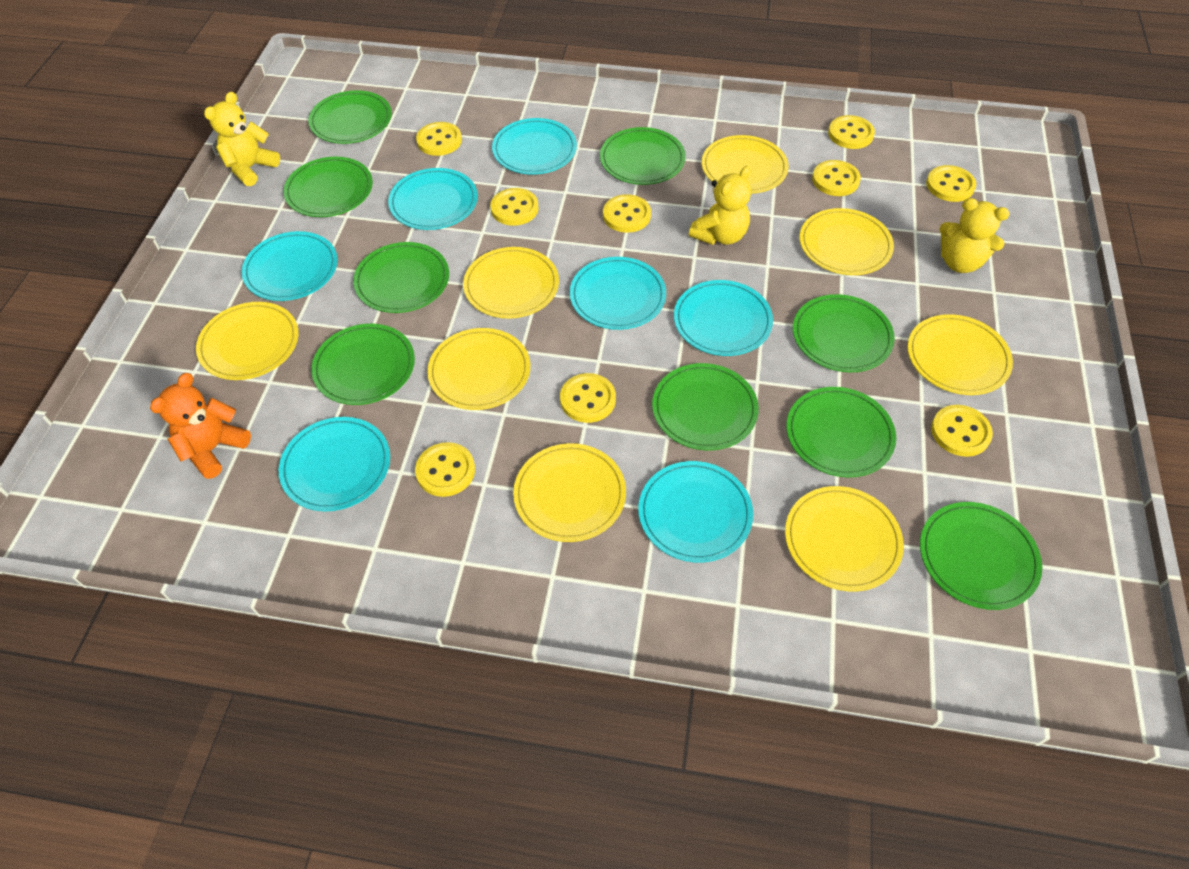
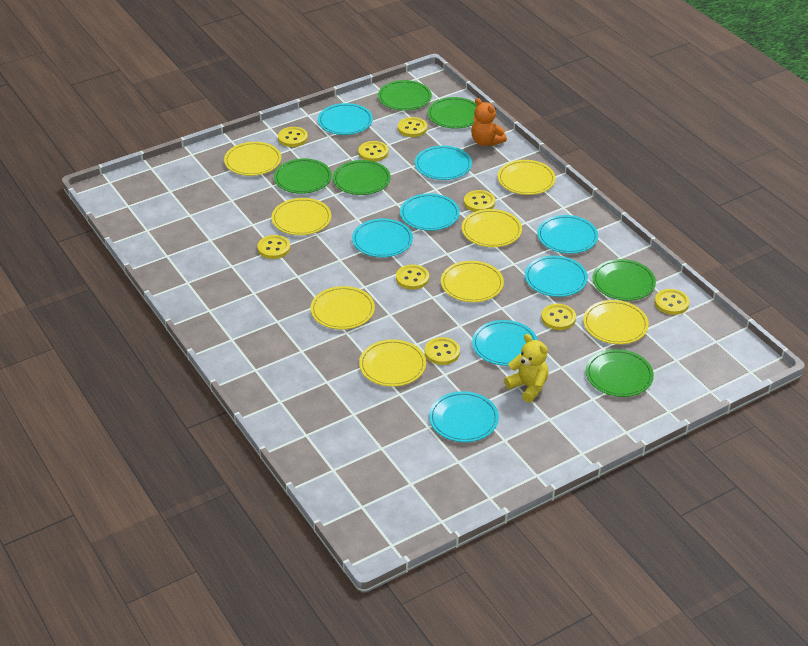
green plate: 9 -> 6
turquoise plate: 7 -> 8
yellow teddy bear: 3 -> 1

